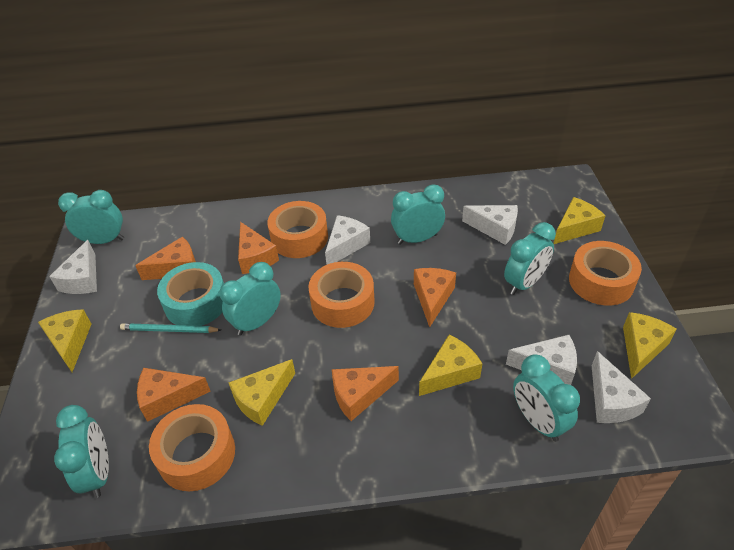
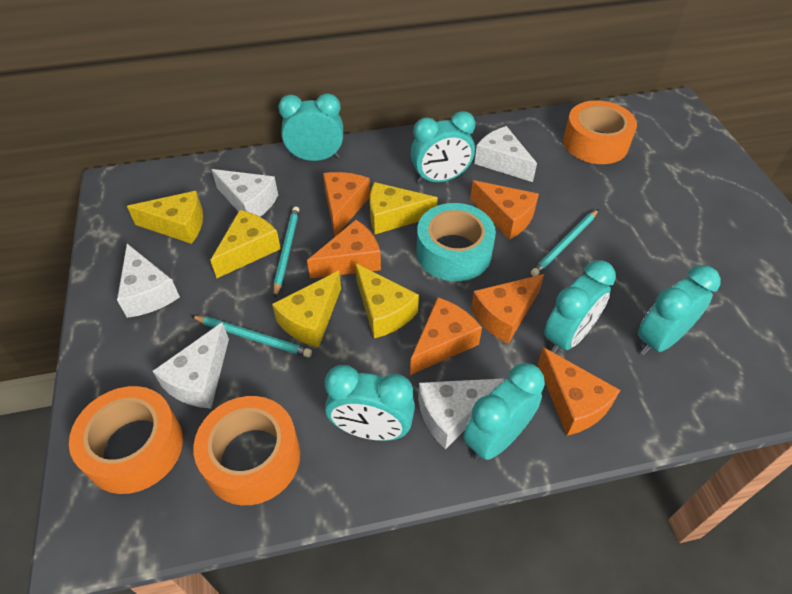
orange cheese: 5 -> 6
orange tape: 4 -> 3
turquoise pencil: 1 -> 3

